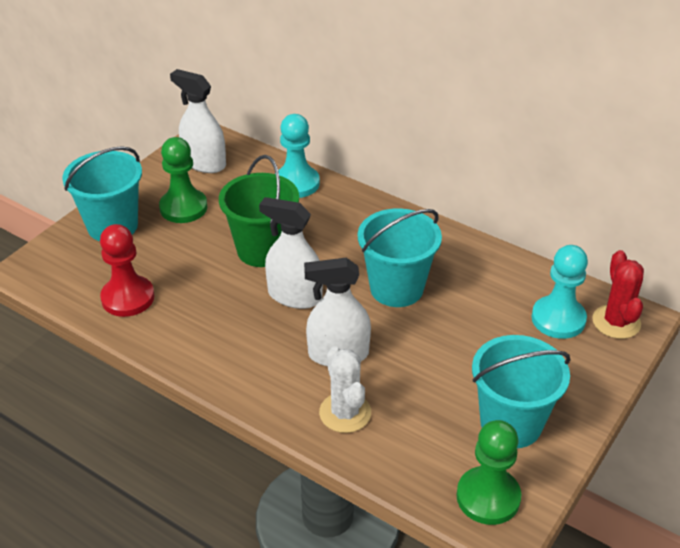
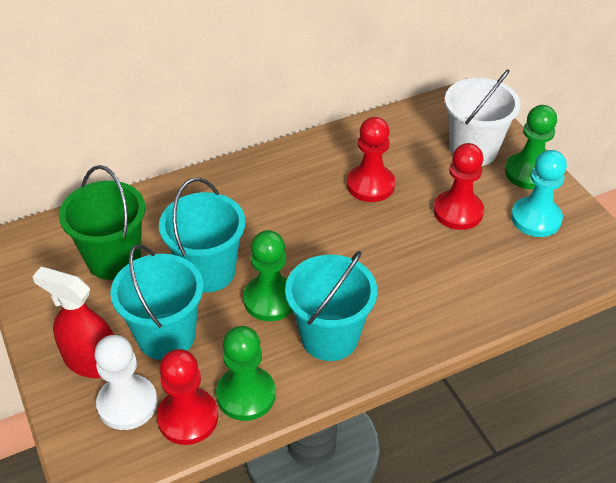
green pawn: 2 -> 3
red cactus: 1 -> 0
red pawn: 1 -> 3
red spray bottle: 0 -> 1
turquoise pawn: 2 -> 1
white bucket: 0 -> 1
white cactus: 1 -> 0
white pawn: 0 -> 1
white spray bottle: 3 -> 0

